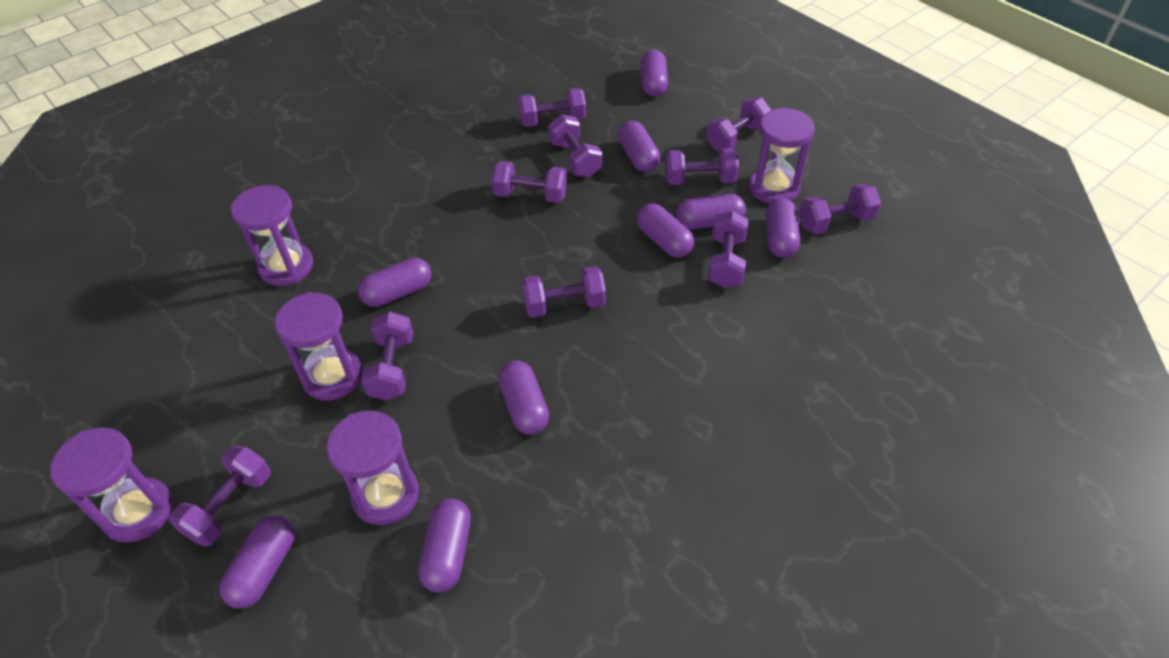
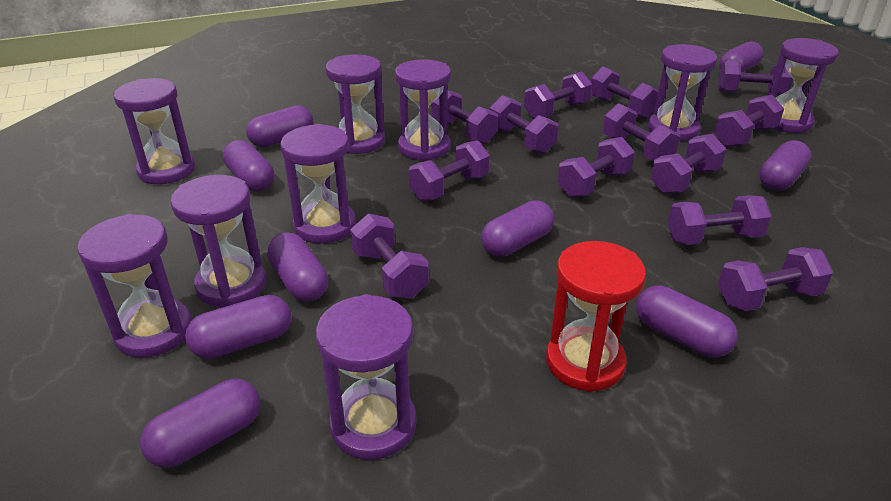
purple dumbbell: 10 -> 13
purple hourglass: 5 -> 9
red hourglass: 0 -> 1

